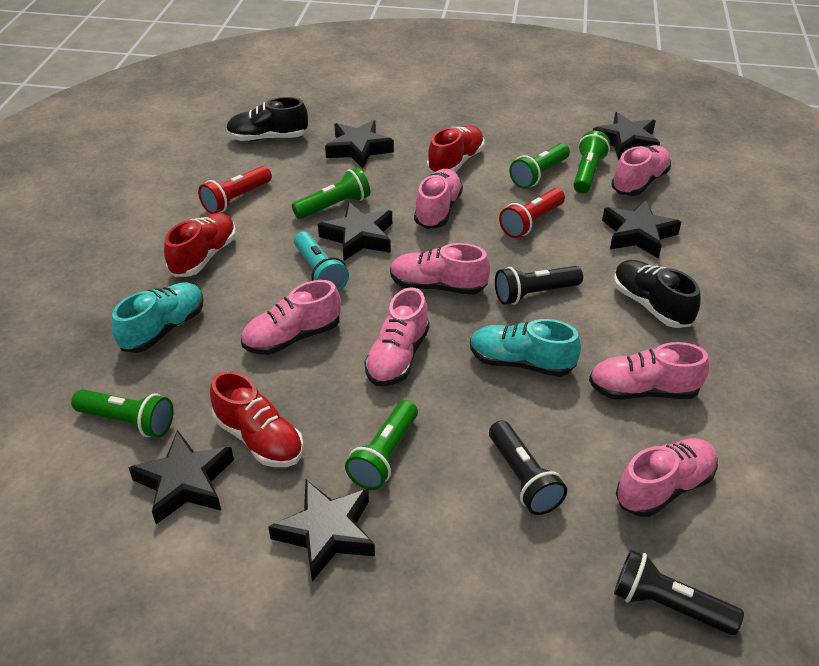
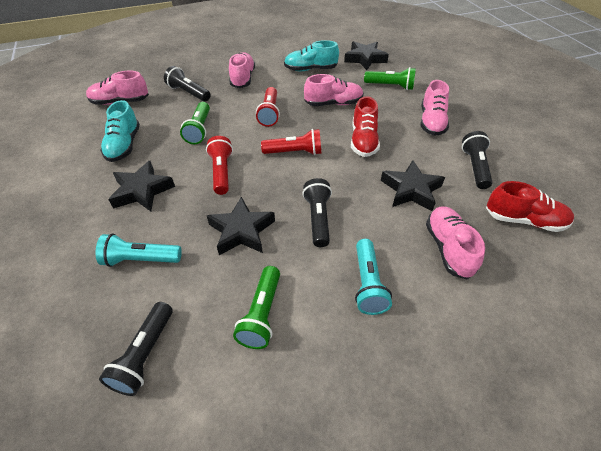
black flashlight: 3 -> 4
black shoe: 2 -> 0
black star: 6 -> 4
green flashlight: 5 -> 3
pink shoe: 7 -> 5
red flashlight: 2 -> 3
red shoe: 3 -> 2
turquoise flashlight: 1 -> 2

